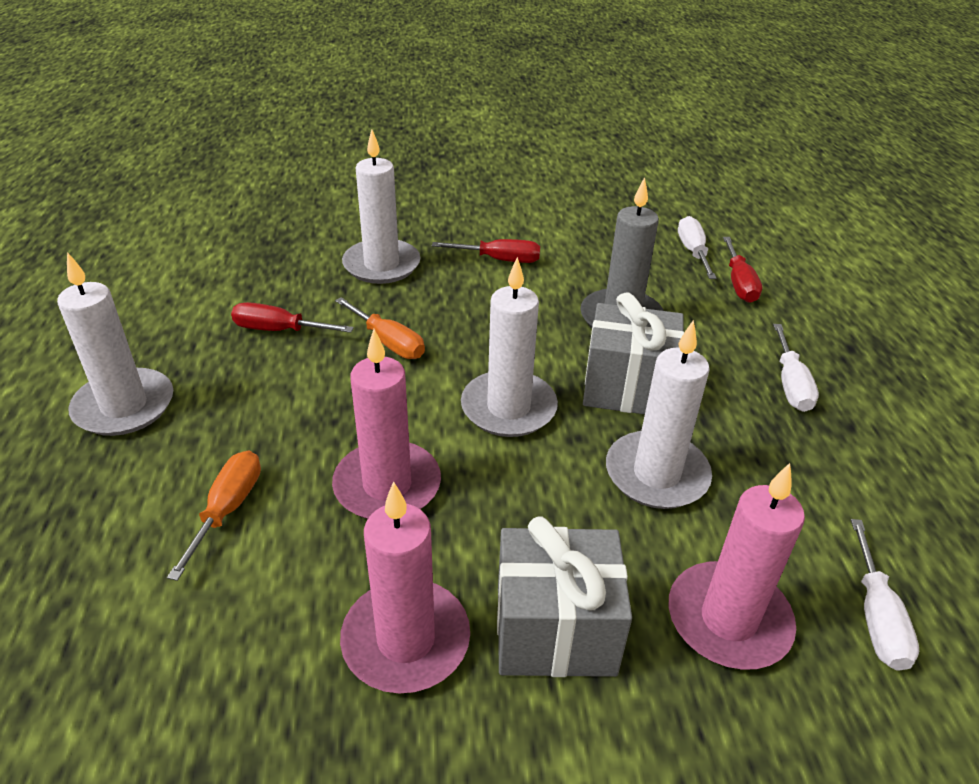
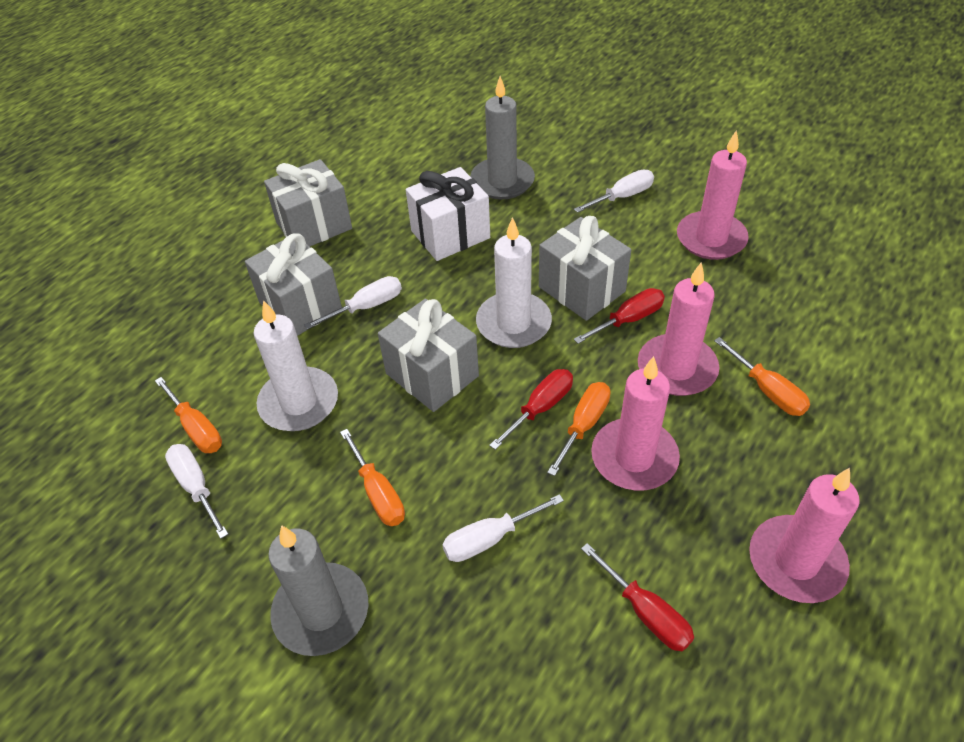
grey candle: 1 -> 2
grey gift: 2 -> 4
orange screwdriver: 2 -> 4
pink candle: 3 -> 4
white candle: 4 -> 2
white gift: 0 -> 1
white screwdriver: 3 -> 4

